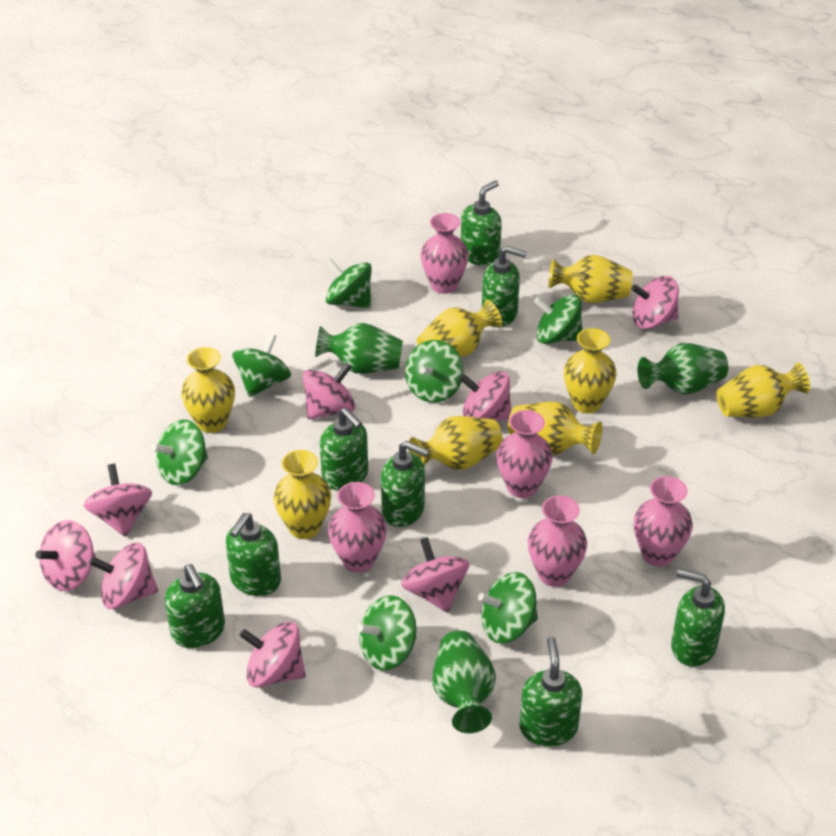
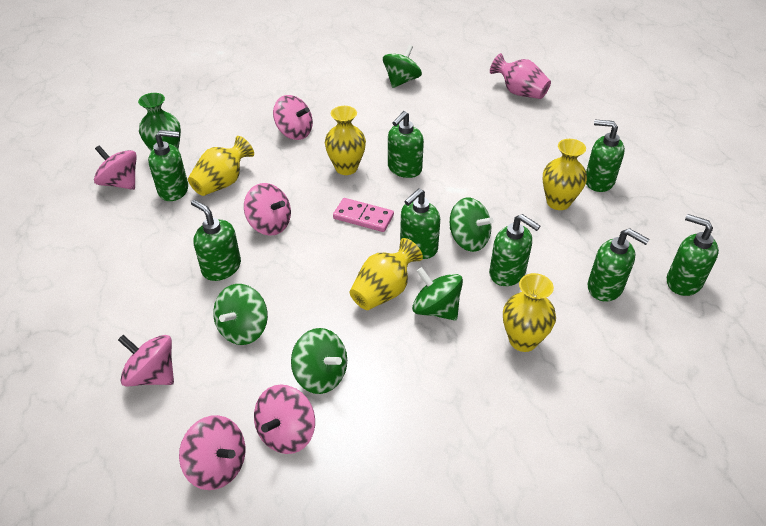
green spinning top: 7 -> 5
green vase: 3 -> 1
pink domino: 0 -> 1
pink spinning top: 8 -> 6
pink vase: 5 -> 1
yellow vase: 8 -> 5

